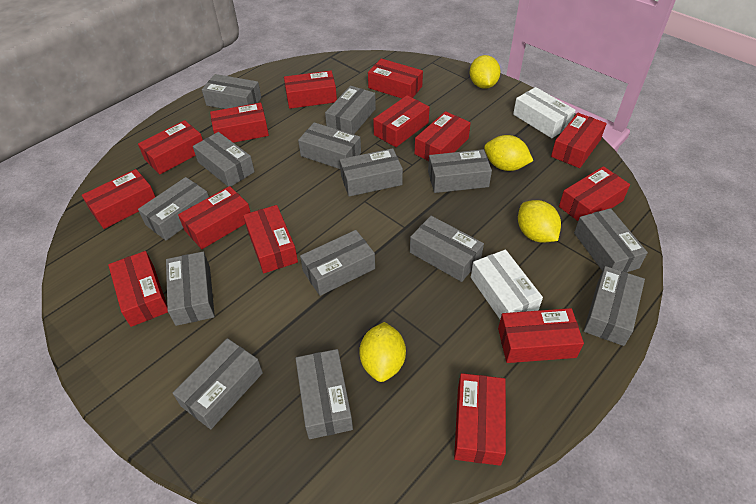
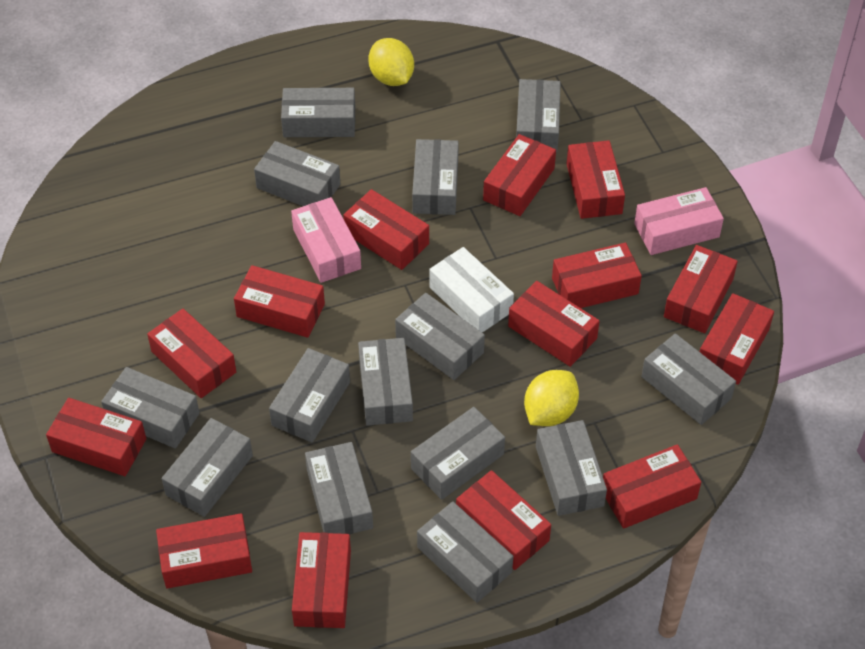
pink box: 0 -> 2
white box: 2 -> 1
yellow lemon: 4 -> 2

